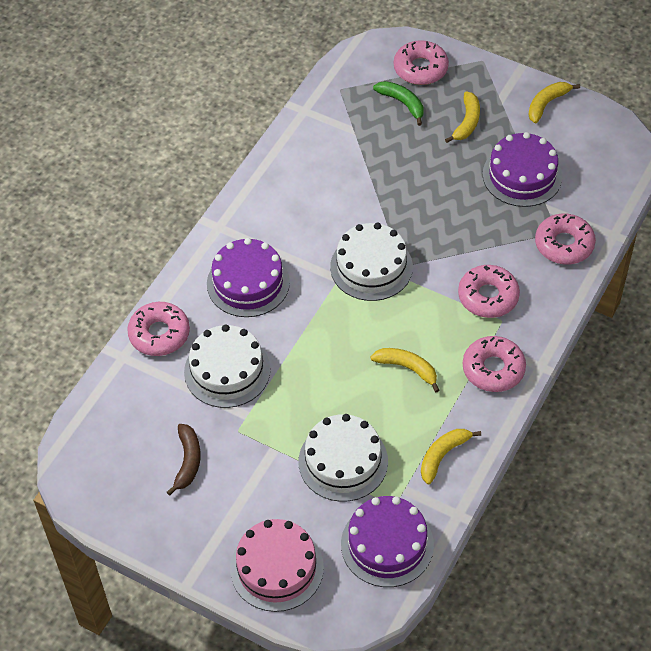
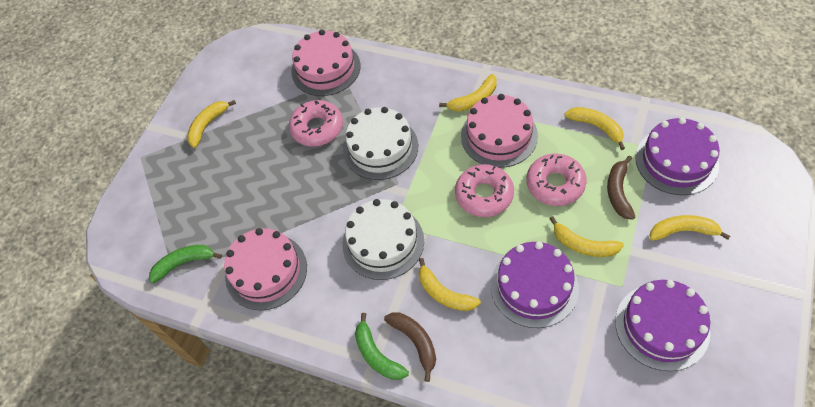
brown banana: 1 -> 2
green banana: 1 -> 2
pink cake: 1 -> 3
pink donut: 5 -> 3
white cake: 3 -> 2
yellow banana: 4 -> 6

